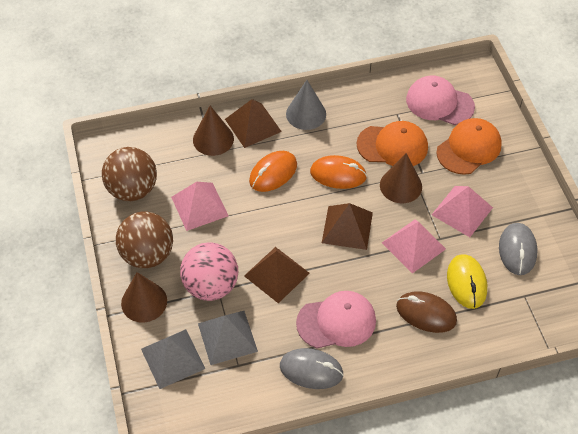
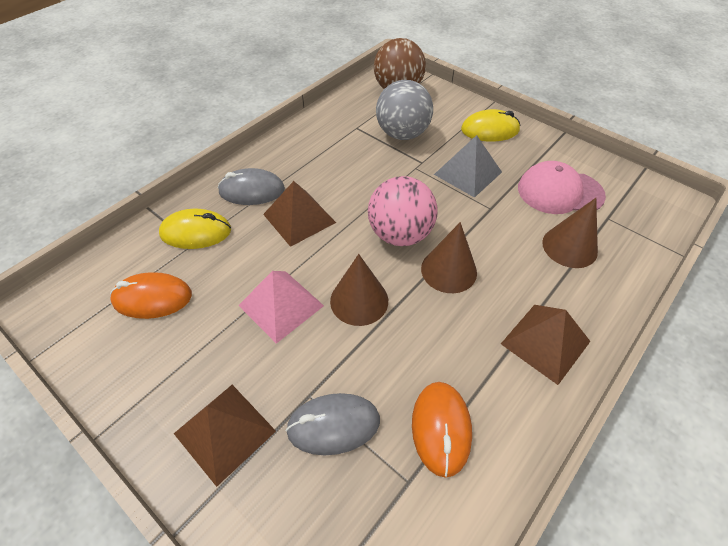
brown ball: 2 -> 1
brown mouse: 1 -> 0
grey ball: 0 -> 1
grey cone: 1 -> 0
grey pyramid: 2 -> 1
orange cap: 2 -> 0
pink cap: 2 -> 1
pink pyramid: 3 -> 1
yellow mouse: 1 -> 2

